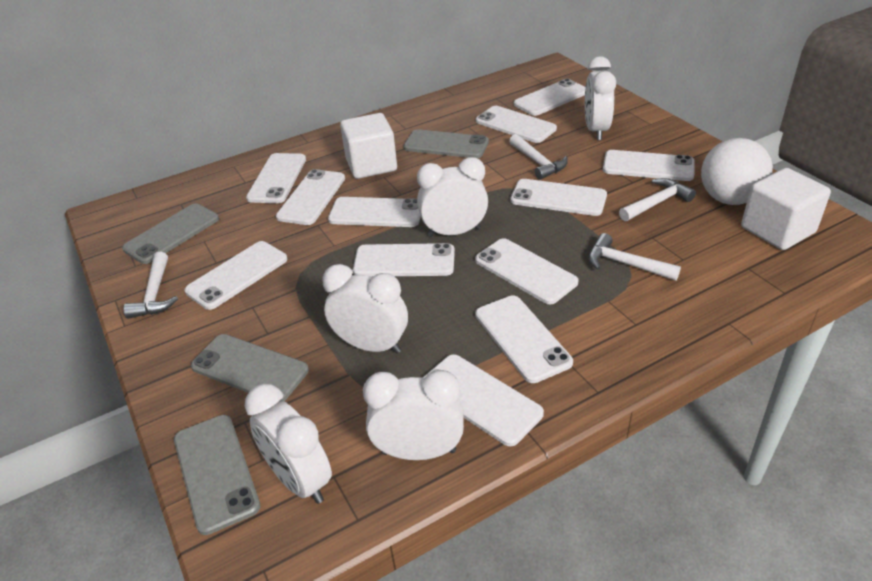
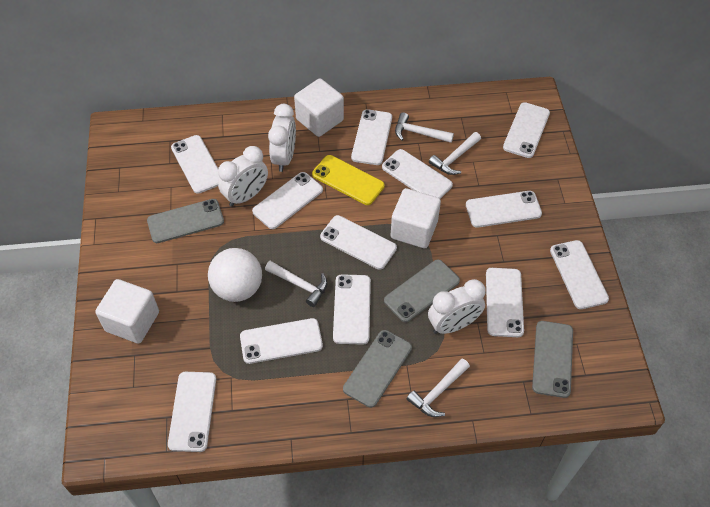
white clock: 5 -> 3
white cube: 2 -> 3
yellow phone: 0 -> 1

